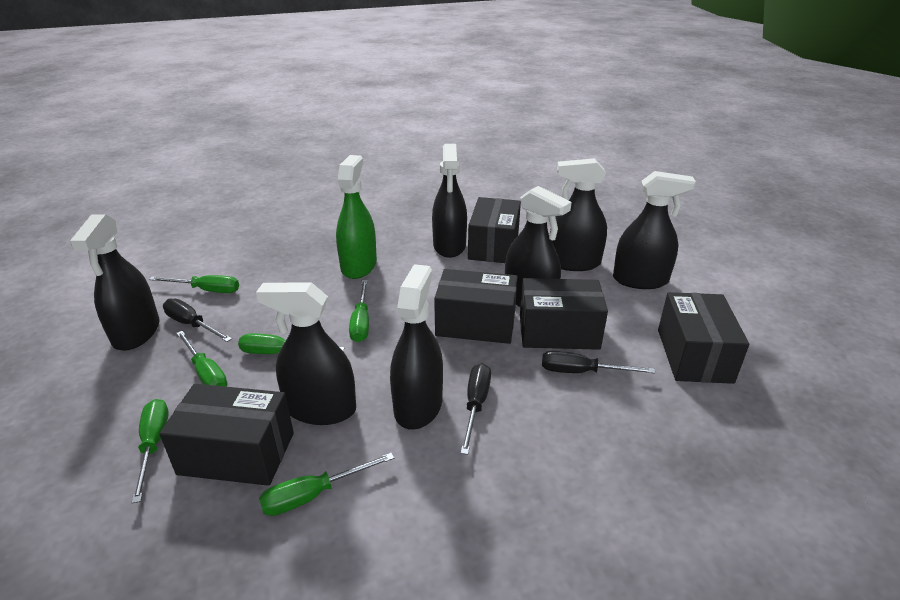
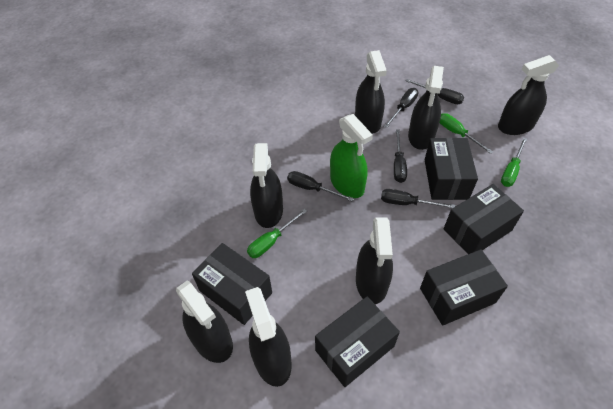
black screwdriver: 3 -> 5
green screwdriver: 6 -> 3

